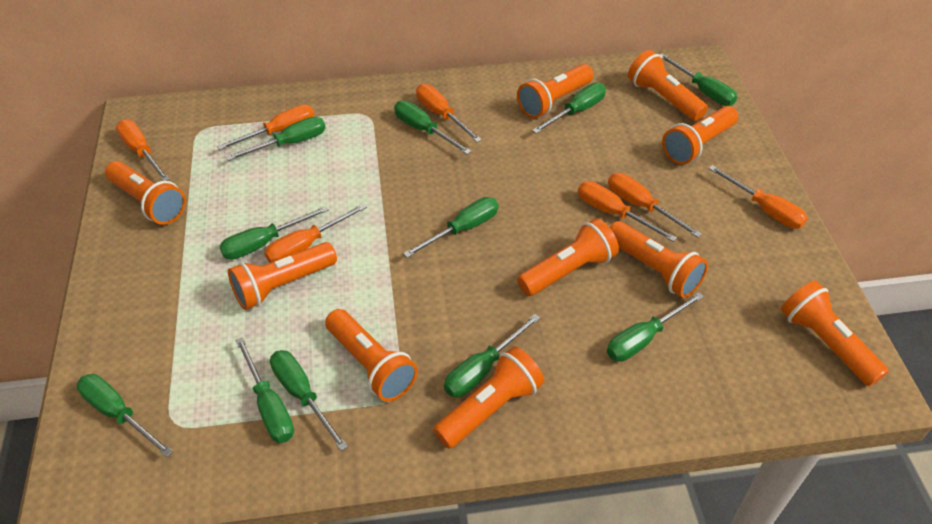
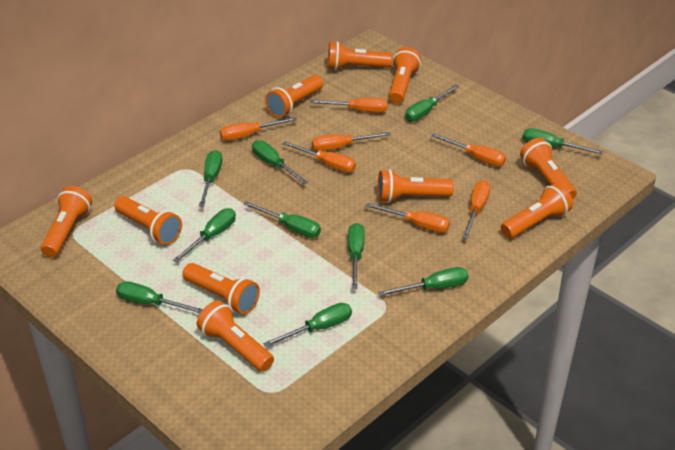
green screwdriver: 11 -> 10

